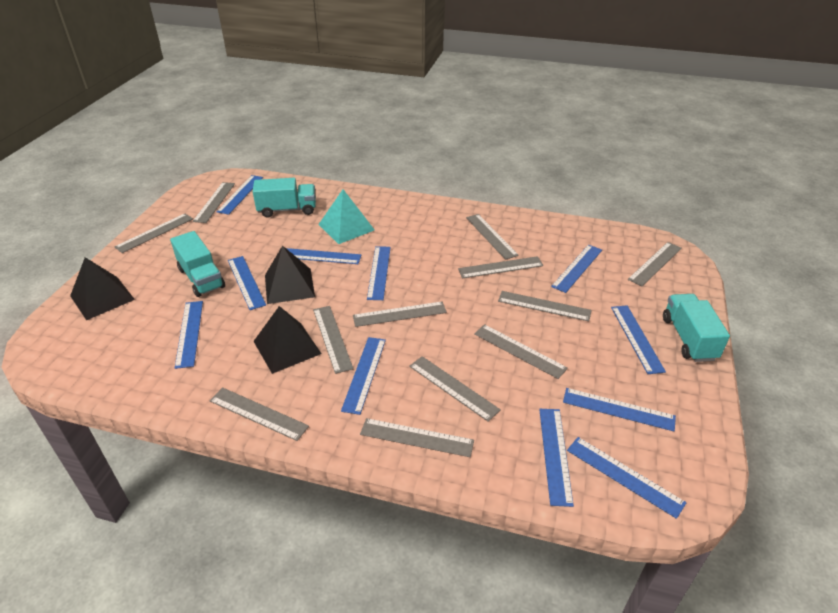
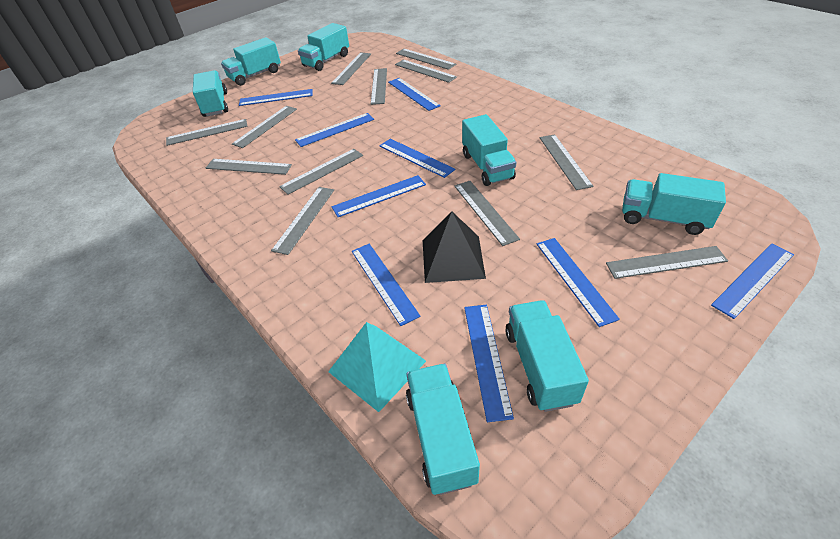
black pyramid: 3 -> 1
blue ruler: 11 -> 9
turquoise truck: 3 -> 7

